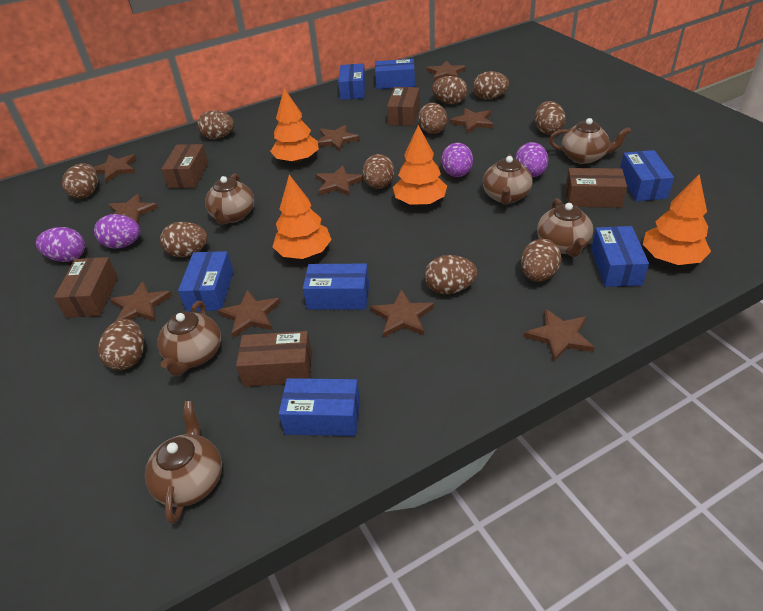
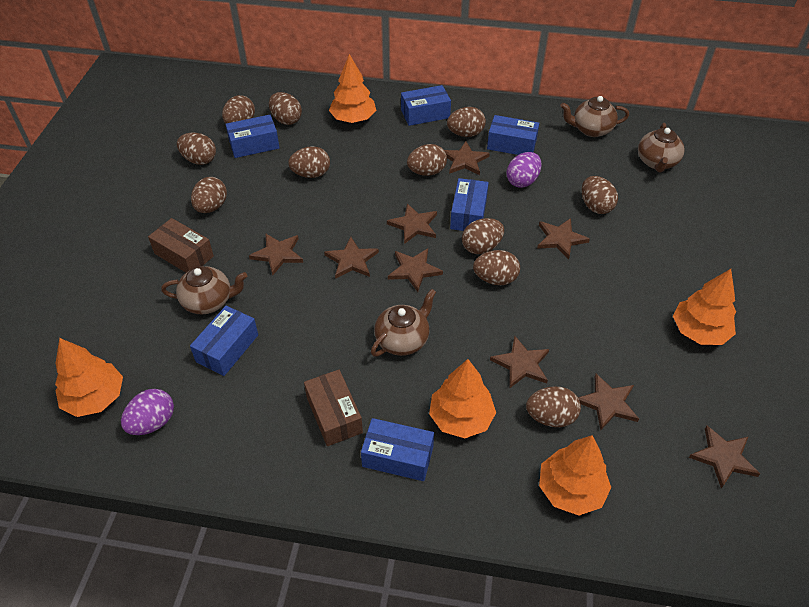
blue box: 7 -> 6
brown box: 5 -> 2
brown star: 10 -> 9
brown teapot: 6 -> 4
orange tree: 4 -> 5
purple egg: 4 -> 2

